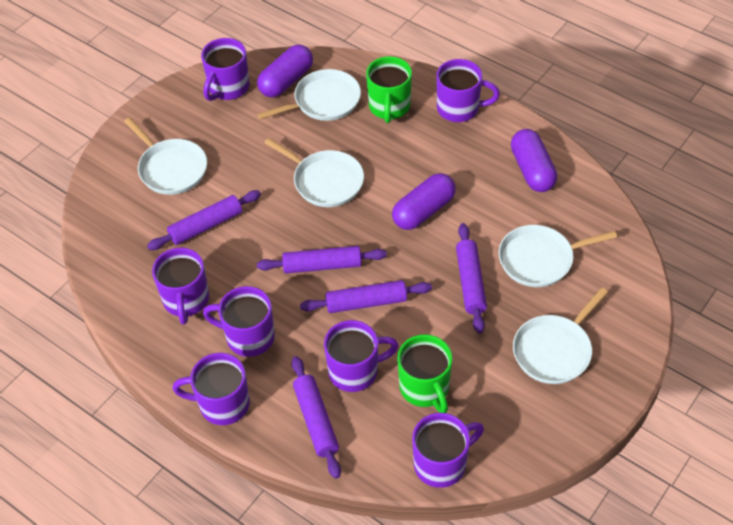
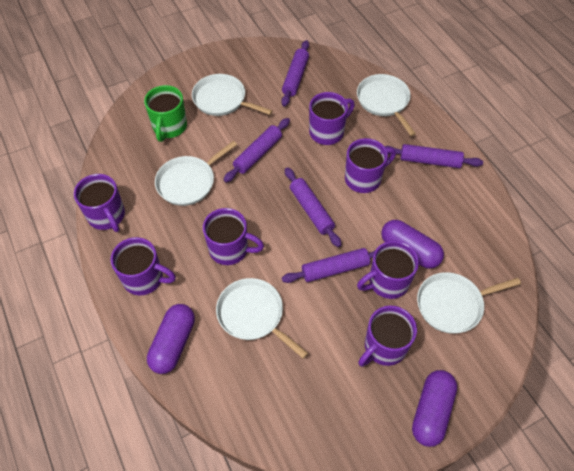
green mug: 2 -> 1

